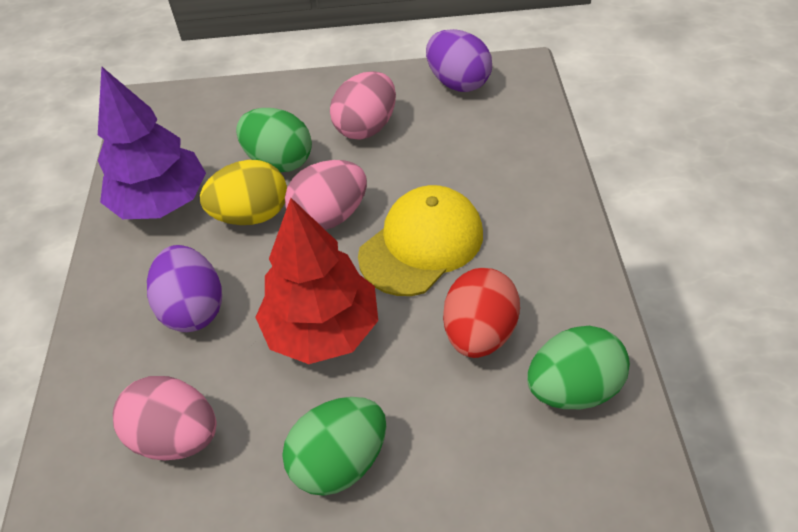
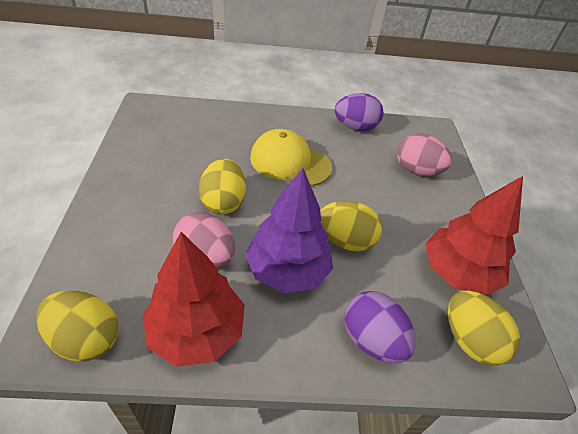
green egg: 3 -> 0
pink egg: 3 -> 2
red egg: 1 -> 0
red tree: 1 -> 2
yellow egg: 1 -> 4

